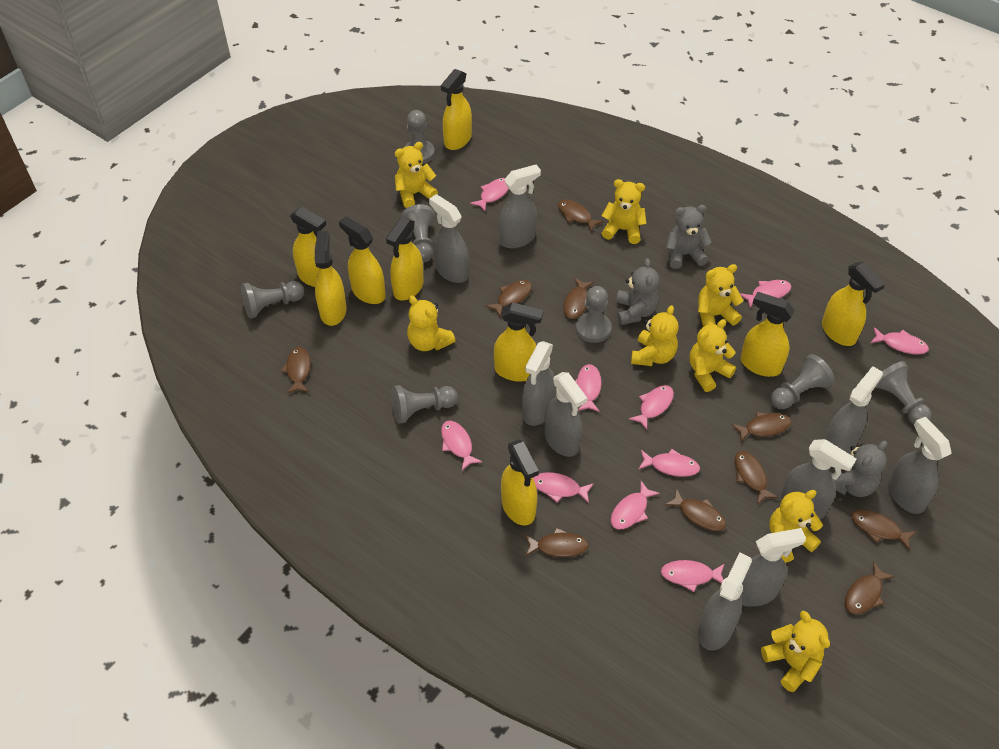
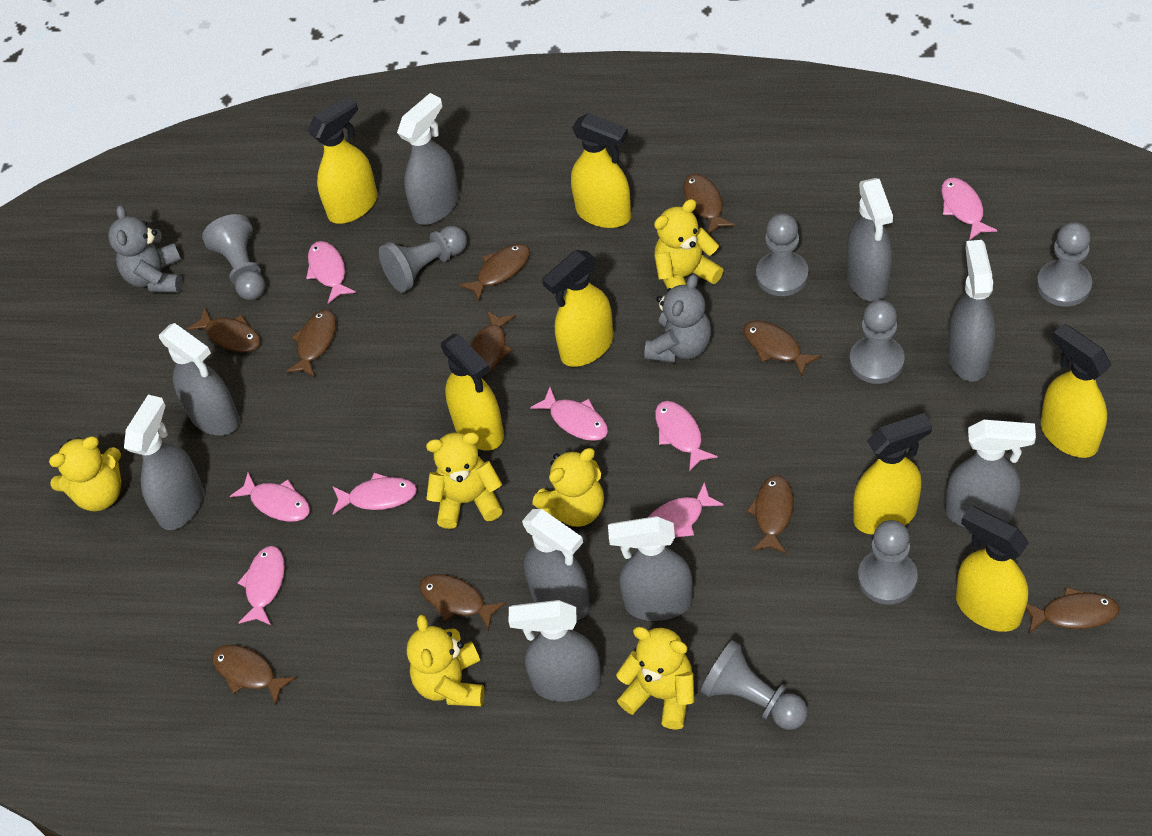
grey teddy bear: 3 -> 2
pink fish: 10 -> 8
yellow spray bottle: 9 -> 7
yellow teddy bear: 8 -> 6

